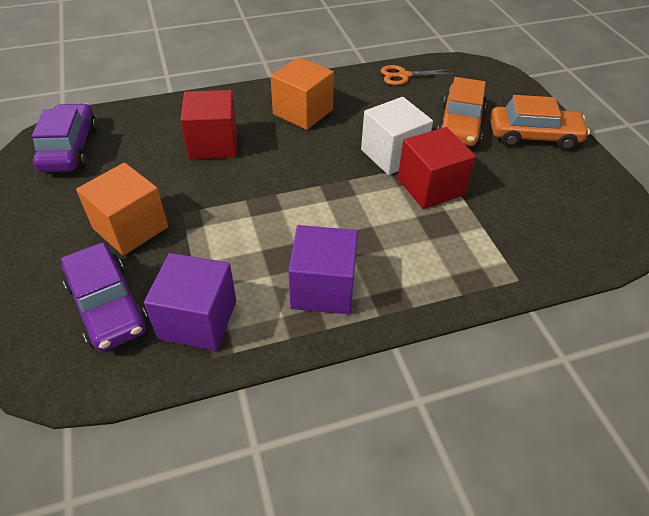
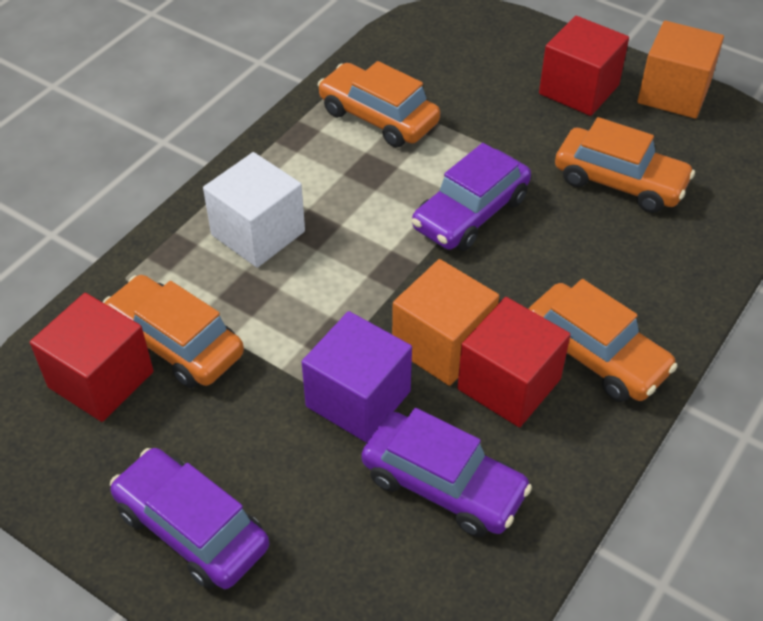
orange car: 2 -> 4
orange scissors: 1 -> 0
purple car: 2 -> 3
purple cube: 2 -> 1
red cube: 2 -> 3

